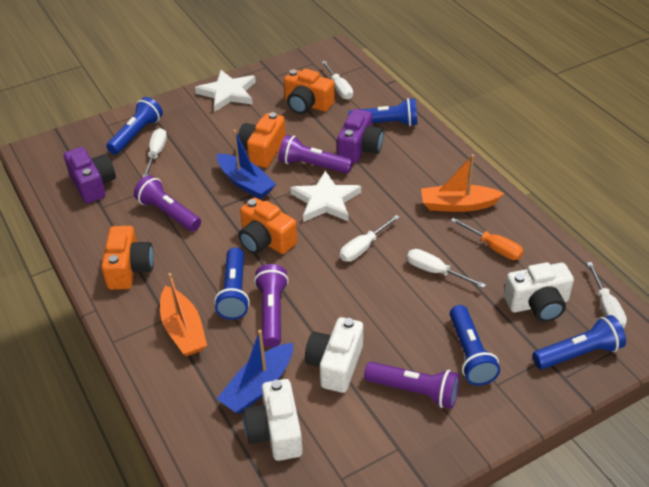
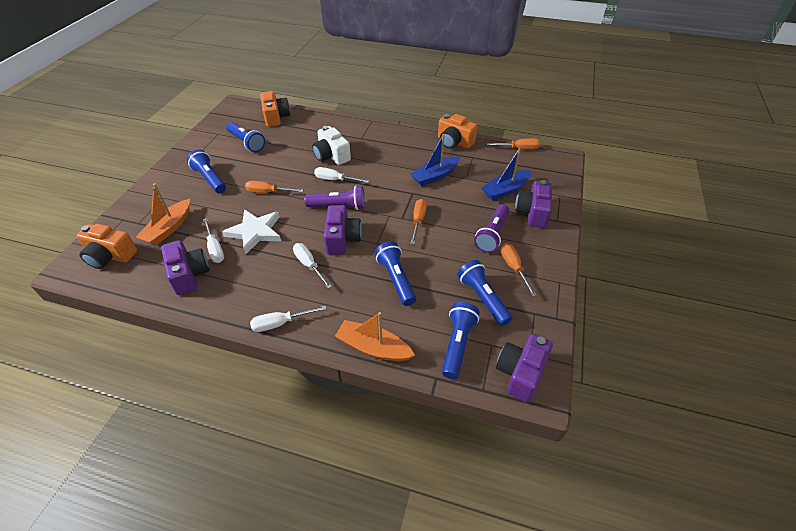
orange camera: 4 -> 3
orange screwdriver: 1 -> 4
purple camera: 2 -> 4
purple flashlight: 4 -> 2
white camera: 3 -> 1
white screwdriver: 5 -> 4
white star: 2 -> 1

